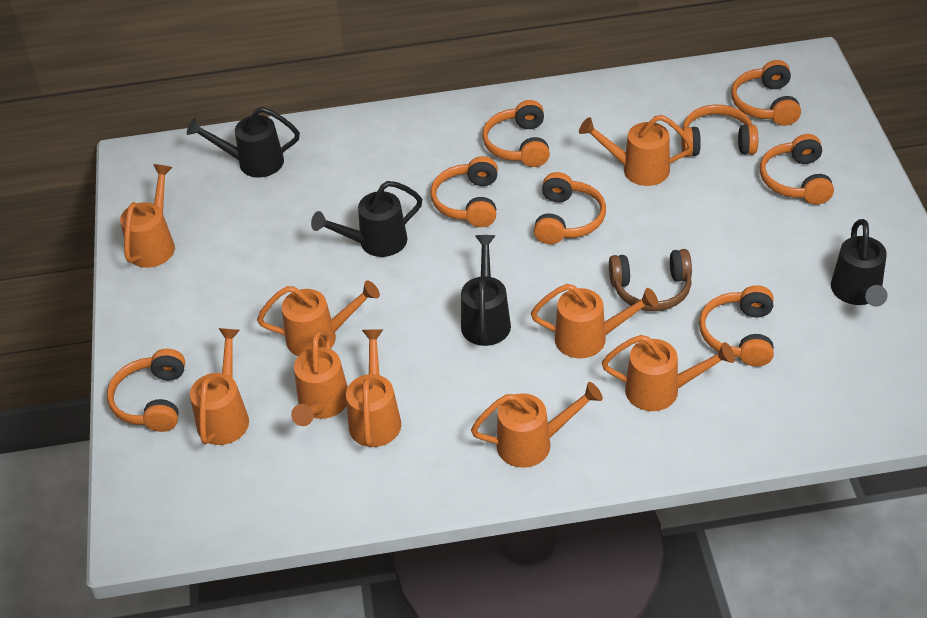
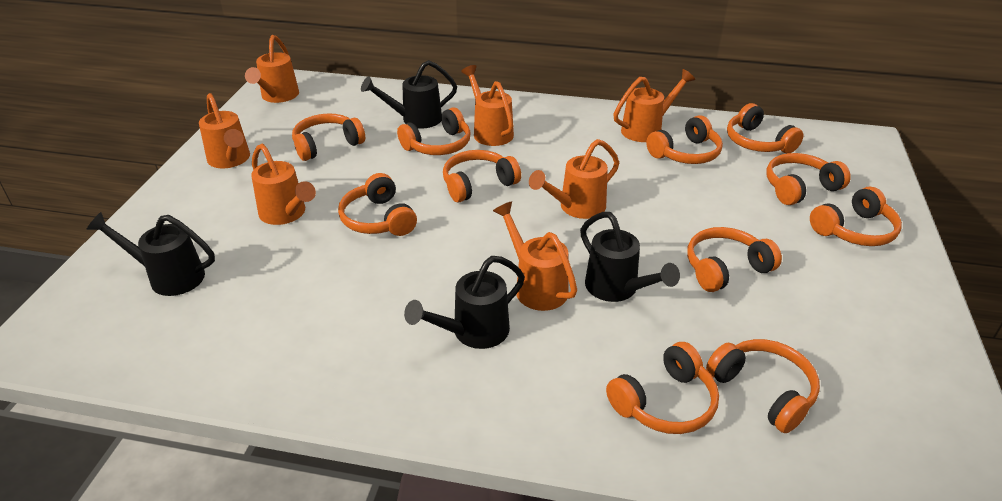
brown headphones: 1 -> 0
orange headphones: 8 -> 11
orange watering can: 9 -> 7

